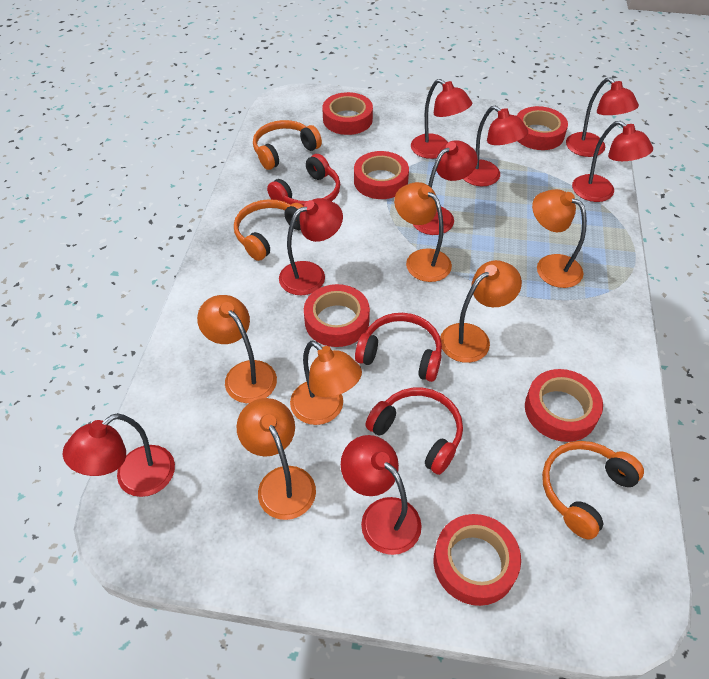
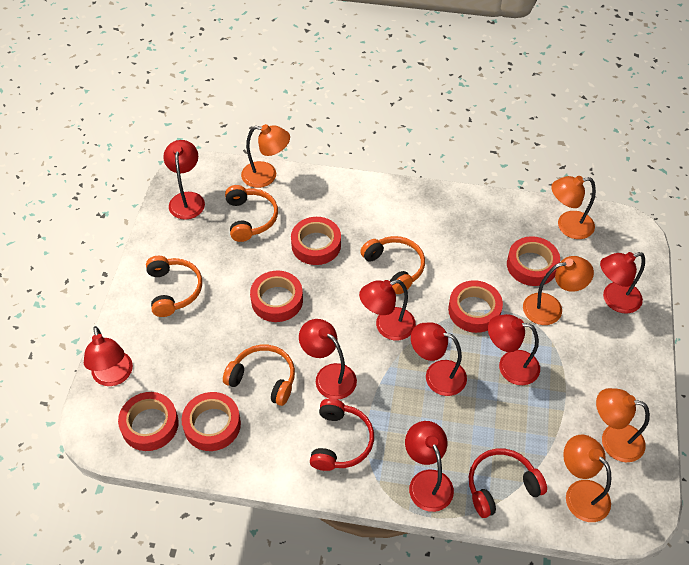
orange headphones: 3 -> 4
orange lamp: 6 -> 5
red headphones: 3 -> 2

